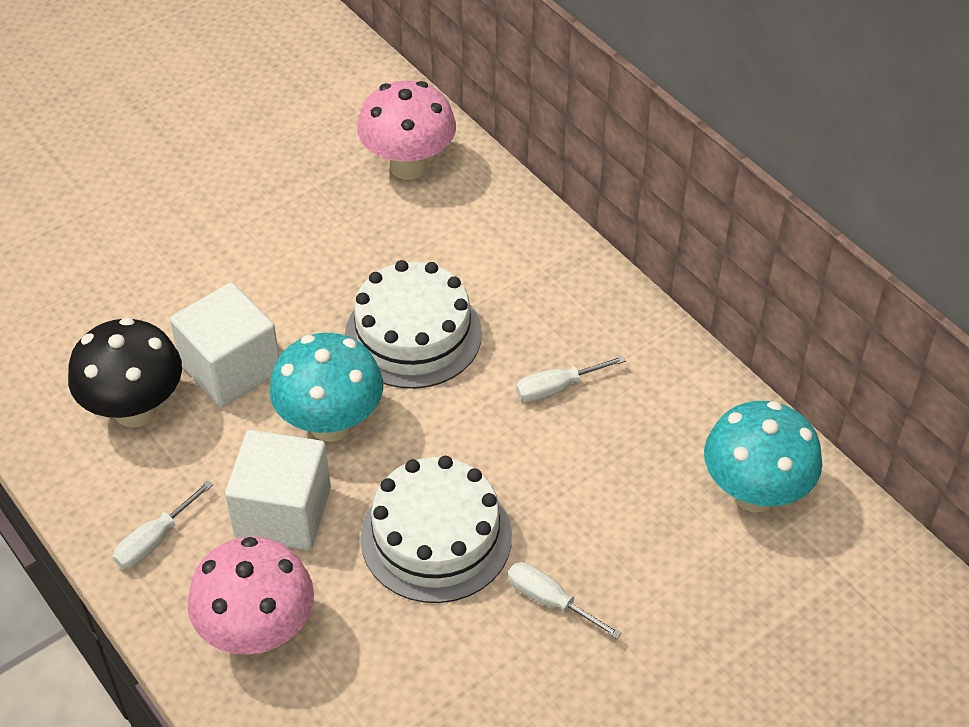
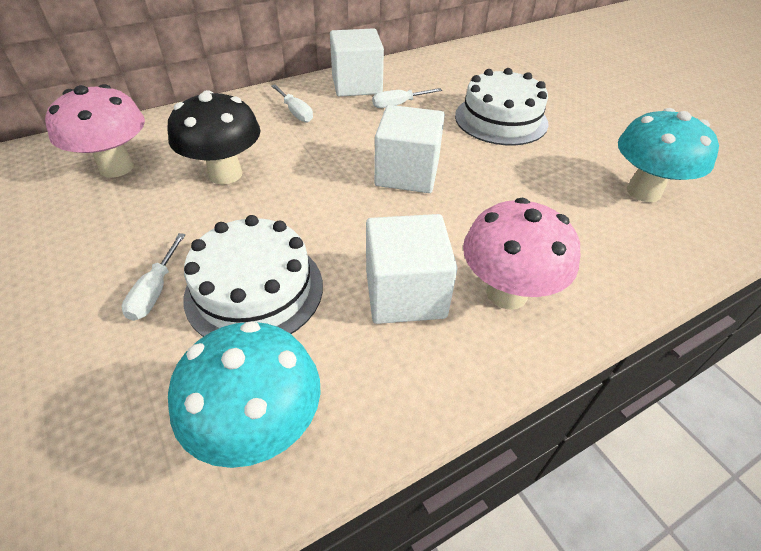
white cube: 2 -> 3

